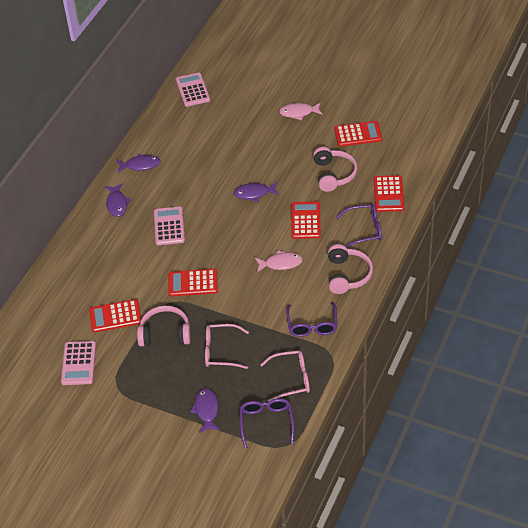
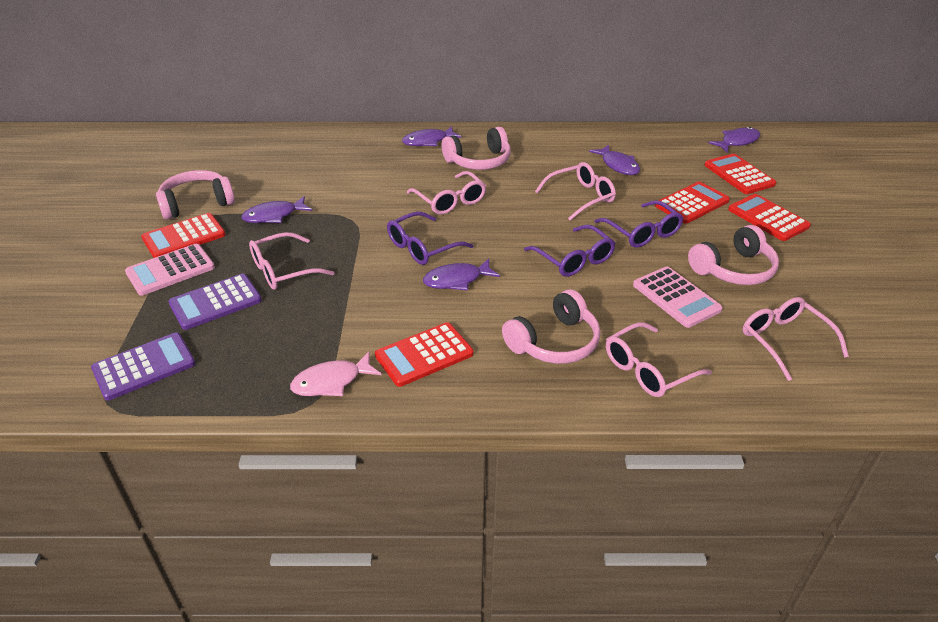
pink calculator: 3 -> 2
pink fish: 2 -> 1
pink glasses: 2 -> 5
pink headphones: 3 -> 4
purple calculator: 0 -> 2
purple fish: 4 -> 5

